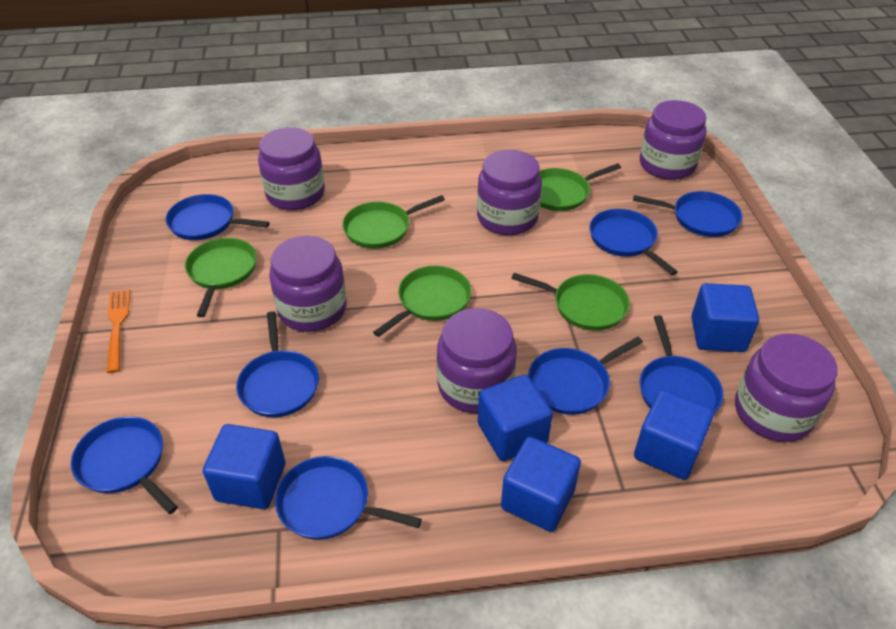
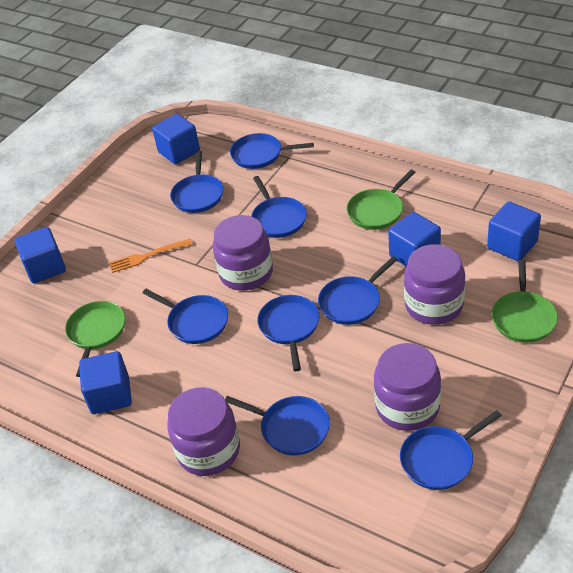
green pan: 5 -> 3
purple jar: 6 -> 4

